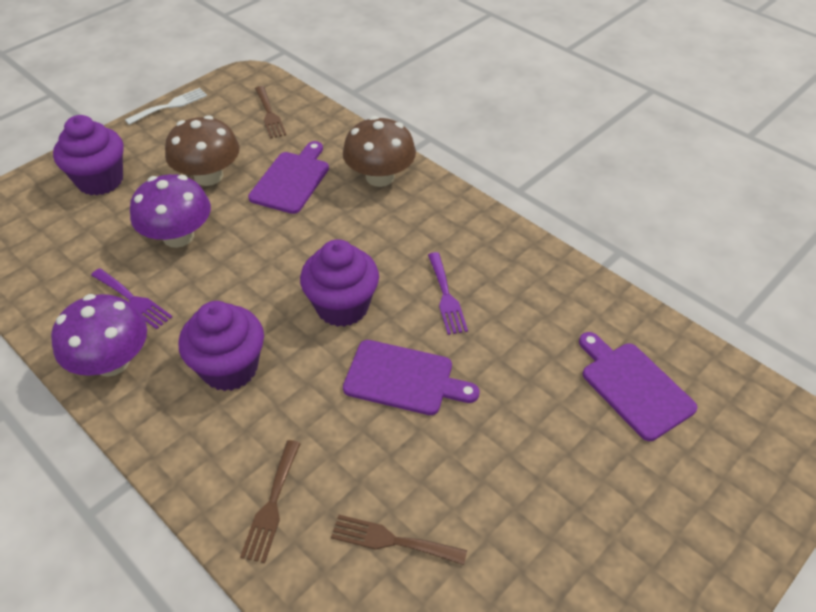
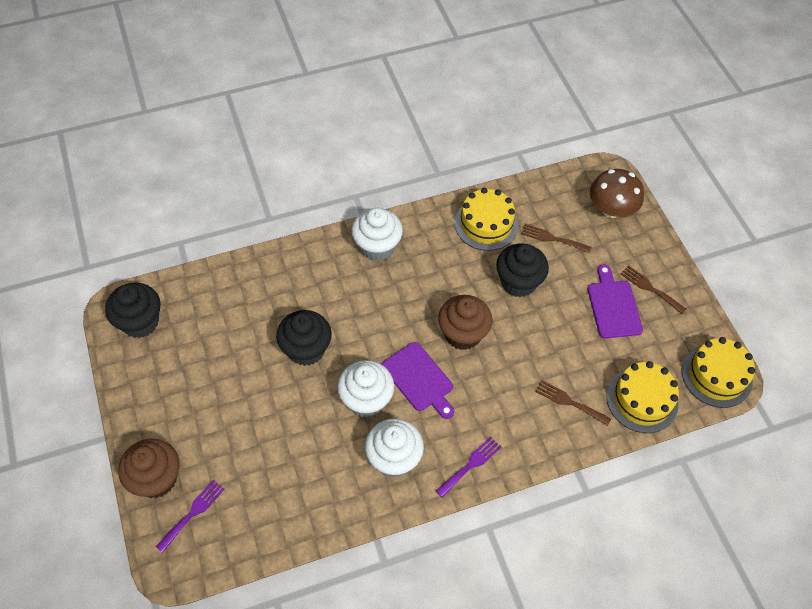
black cupcake: 0 -> 3
brown cupcake: 0 -> 2
brown mushroom: 2 -> 1
purple cupcake: 3 -> 0
purple cutting board: 3 -> 2
purple mushroom: 2 -> 0
white cupcake: 0 -> 3
white fork: 1 -> 0
yellow cake: 0 -> 3

